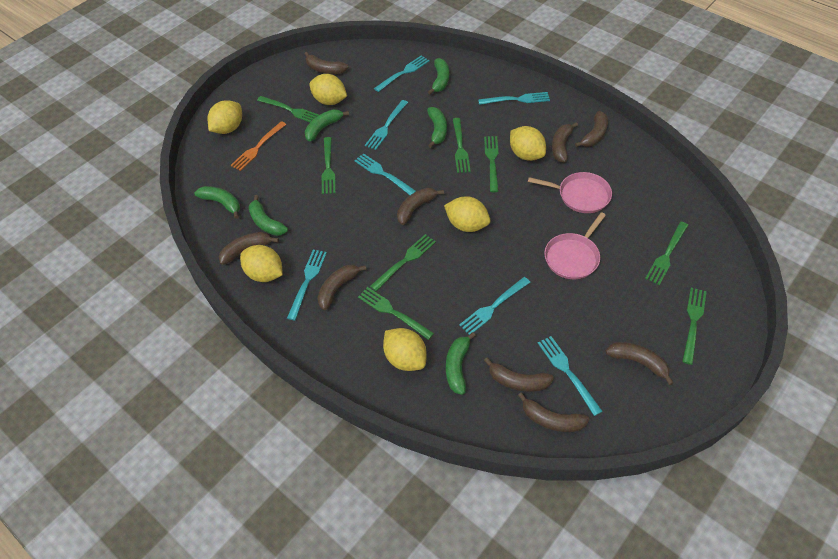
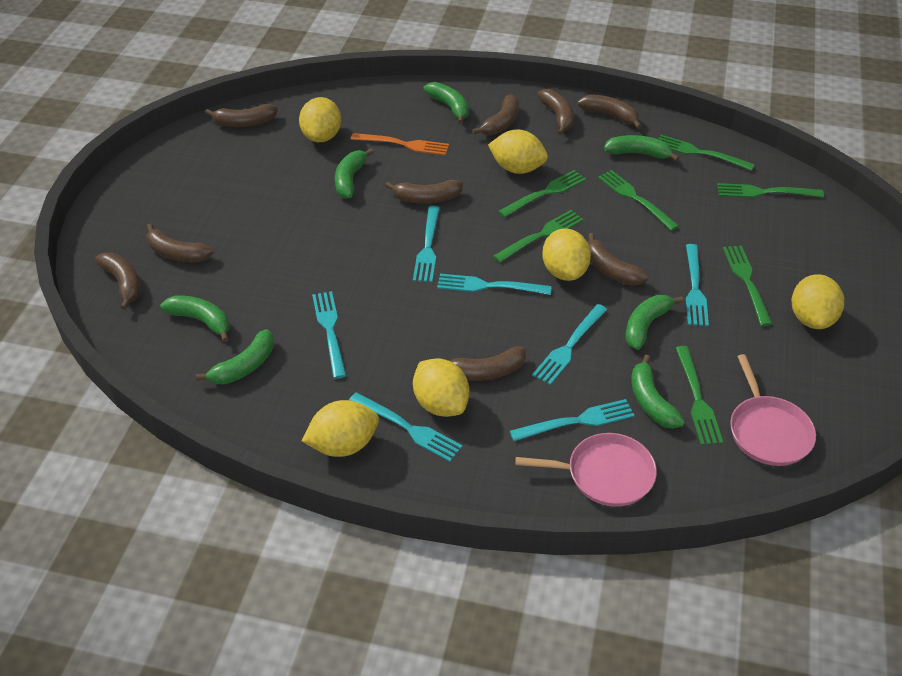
green banana: 6 -> 7
green fork: 8 -> 7

